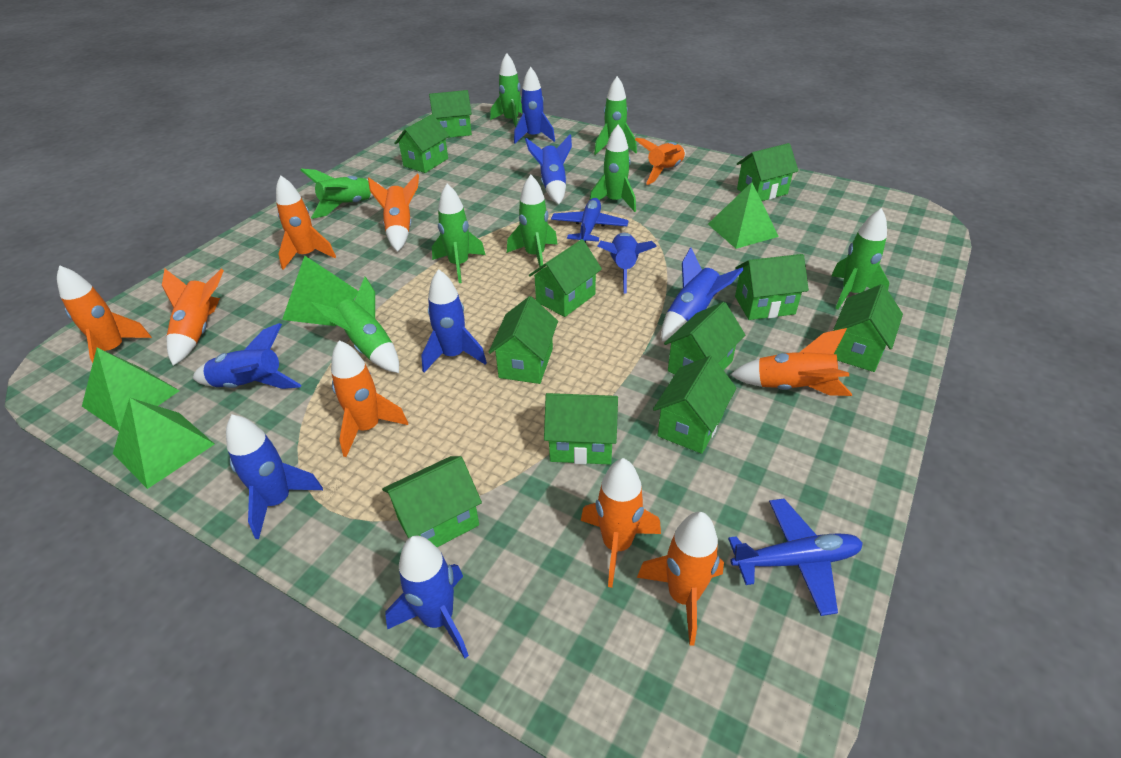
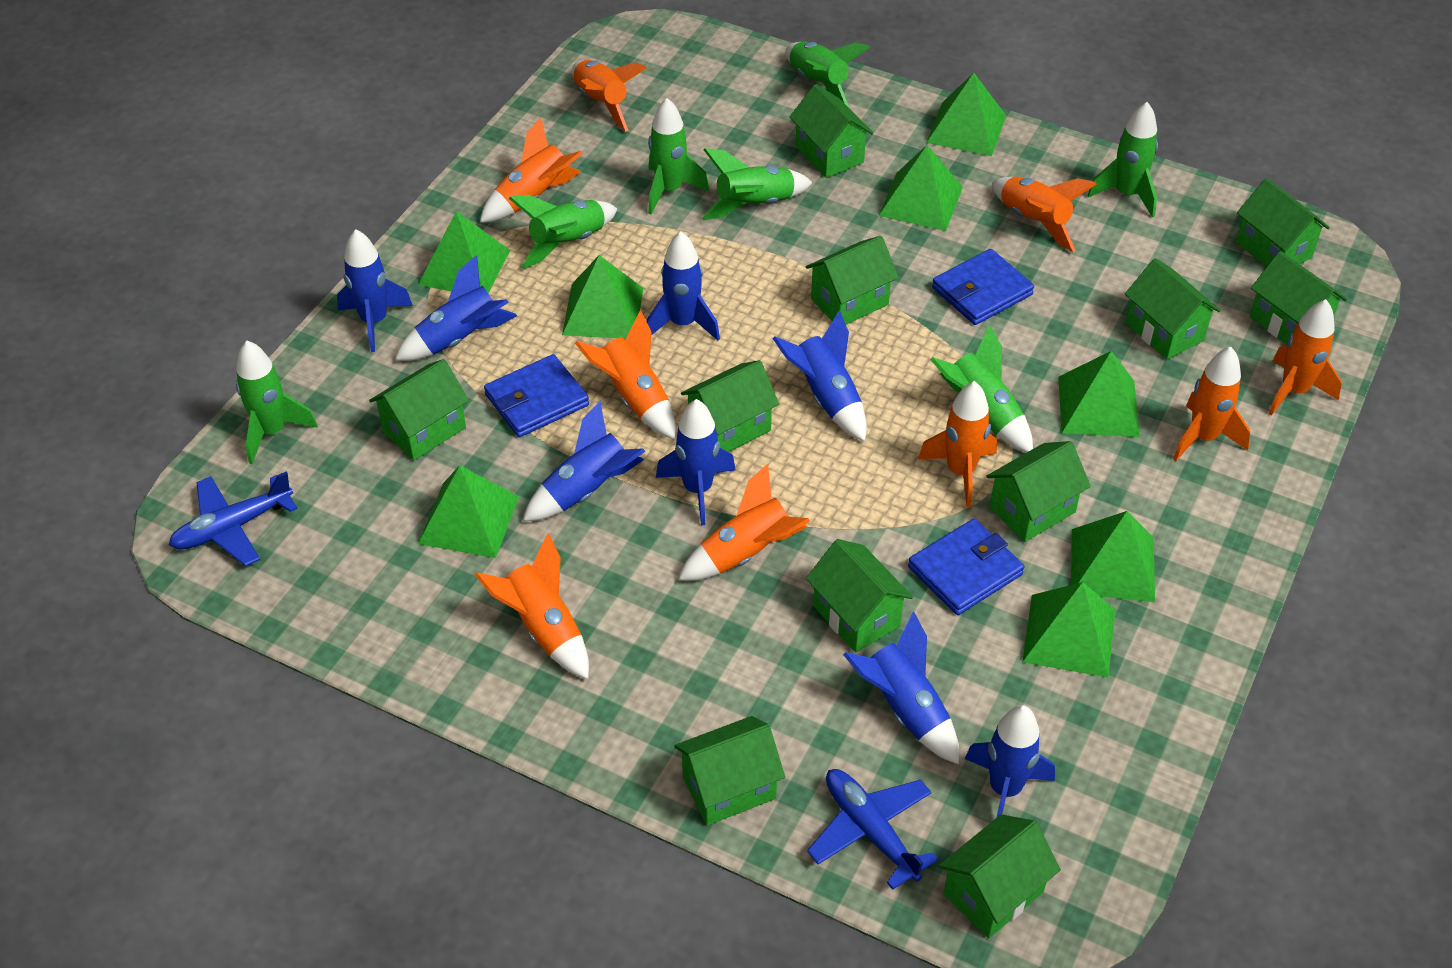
blue wallet: 0 -> 3
green pyramid: 4 -> 8
green rocket: 8 -> 7

